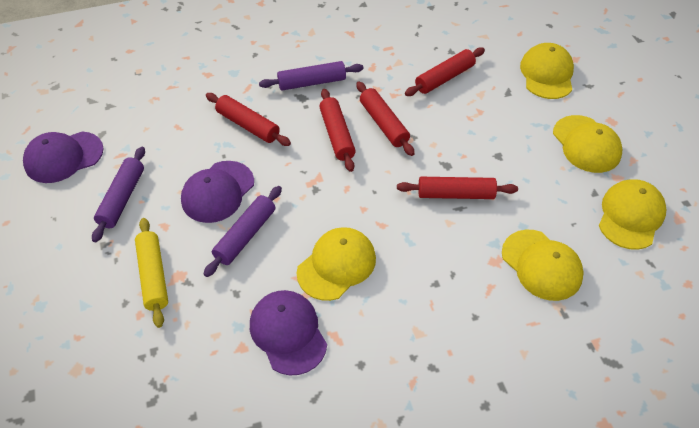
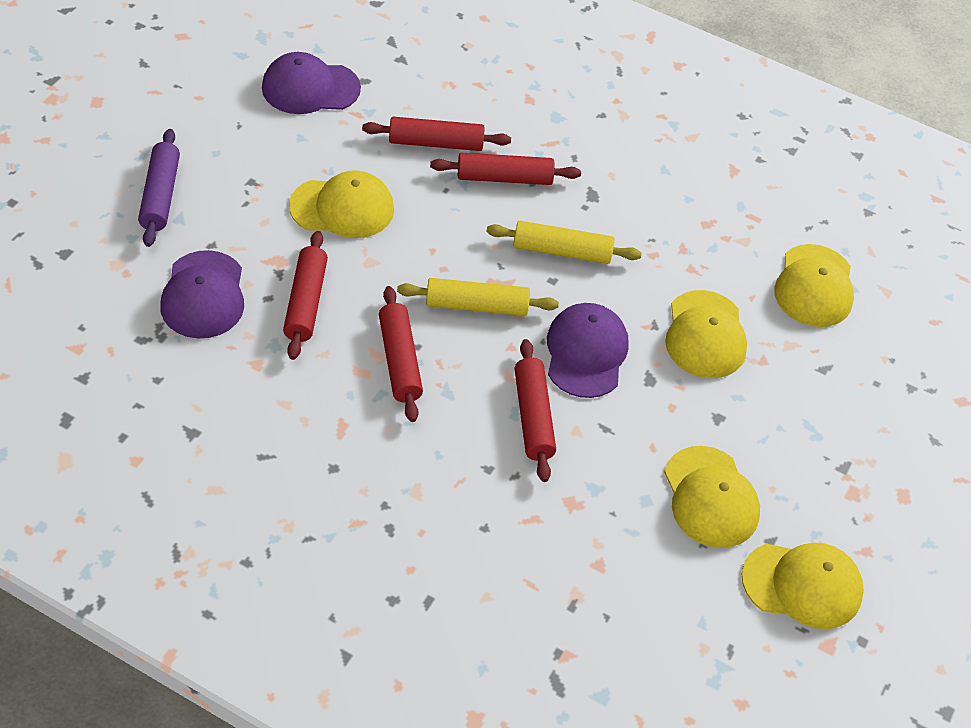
purple rolling pin: 3 -> 1
yellow rolling pin: 1 -> 2

